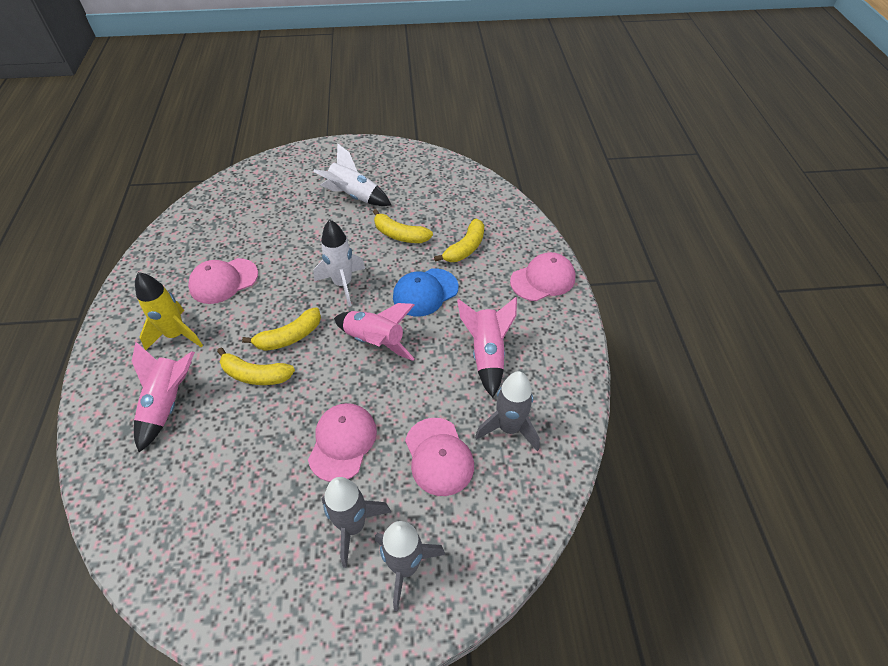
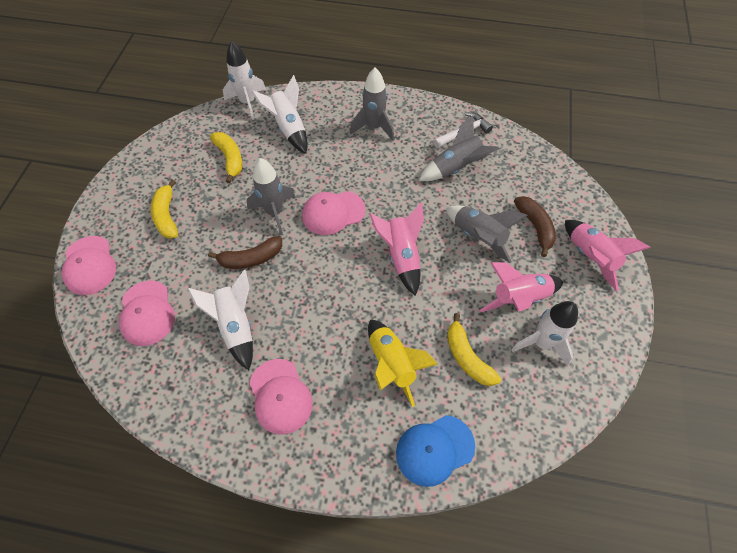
brown banana: 0 -> 2
grey rocket: 3 -> 4
white hammer: 0 -> 1
white rocket: 2 -> 4
yellow banana: 4 -> 3

